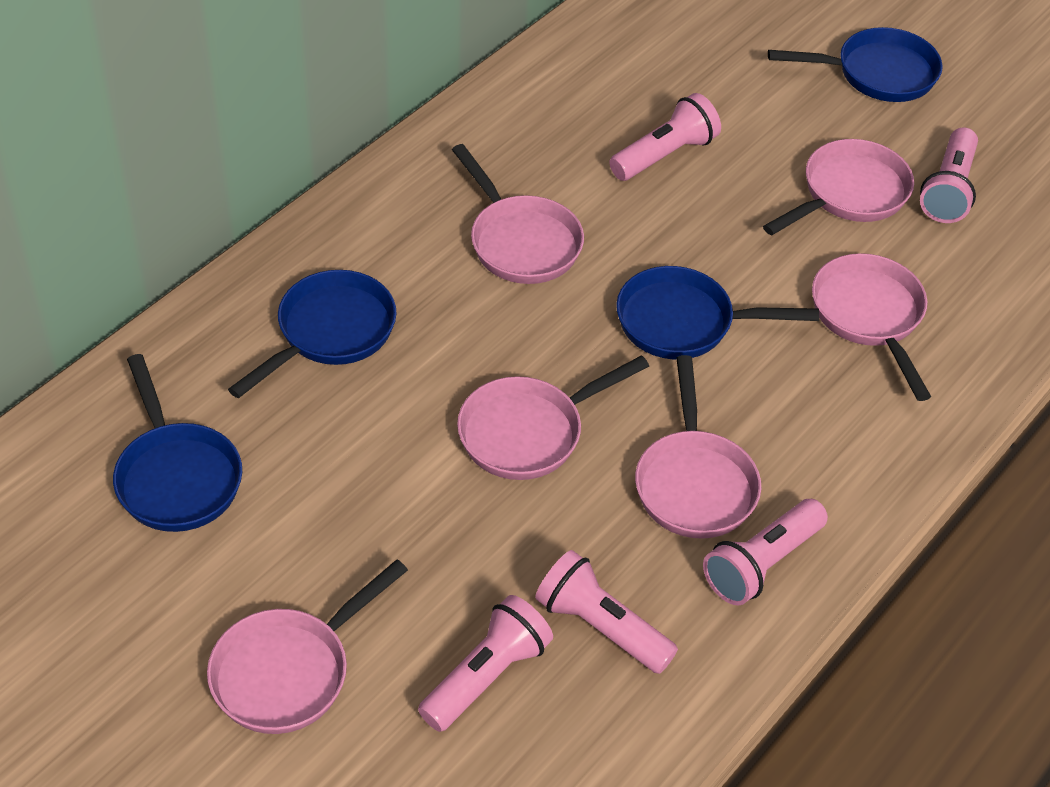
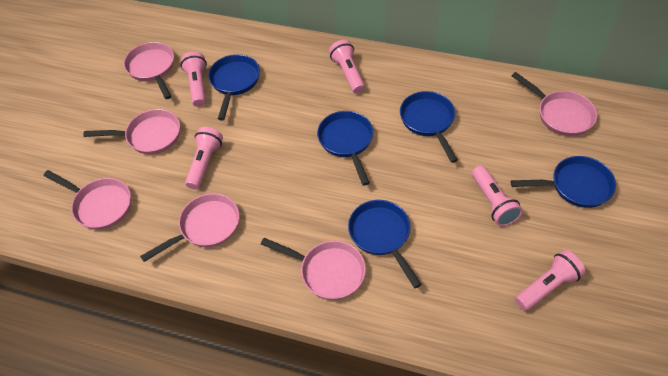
blue pan: 4 -> 5

